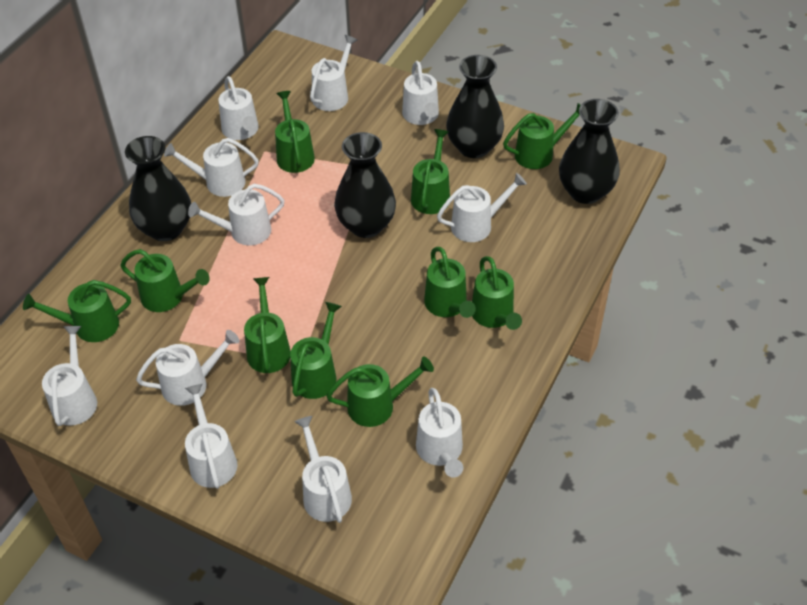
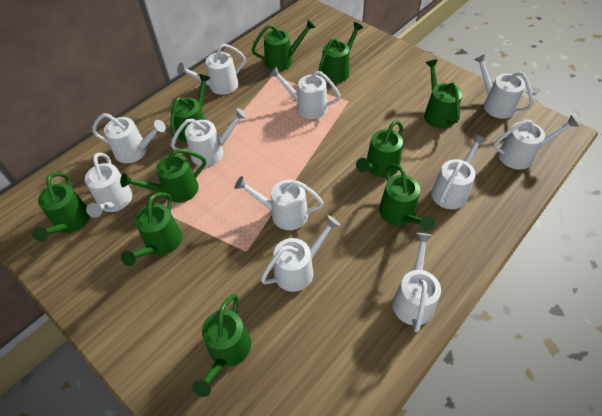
black vase: 4 -> 0

